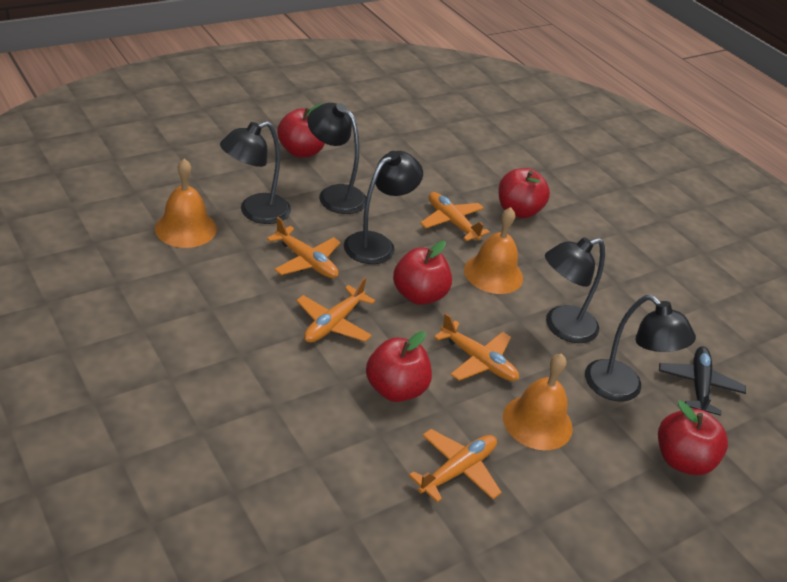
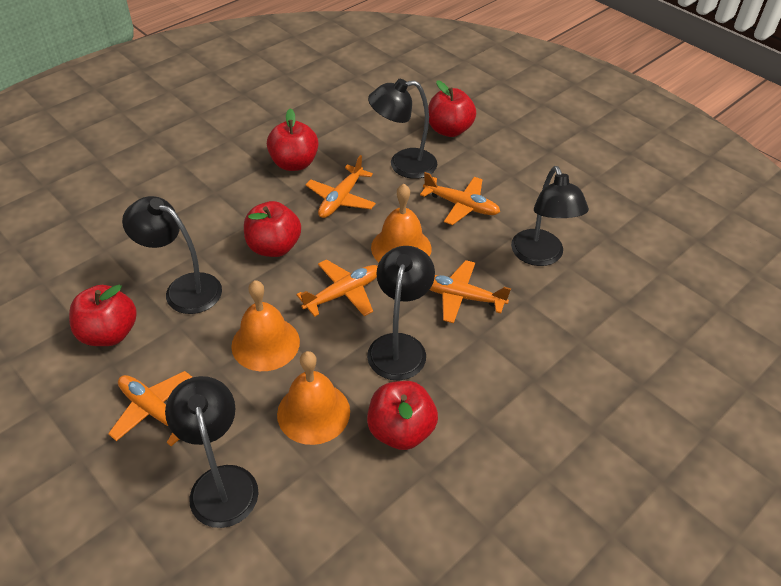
black plane: 1 -> 0

